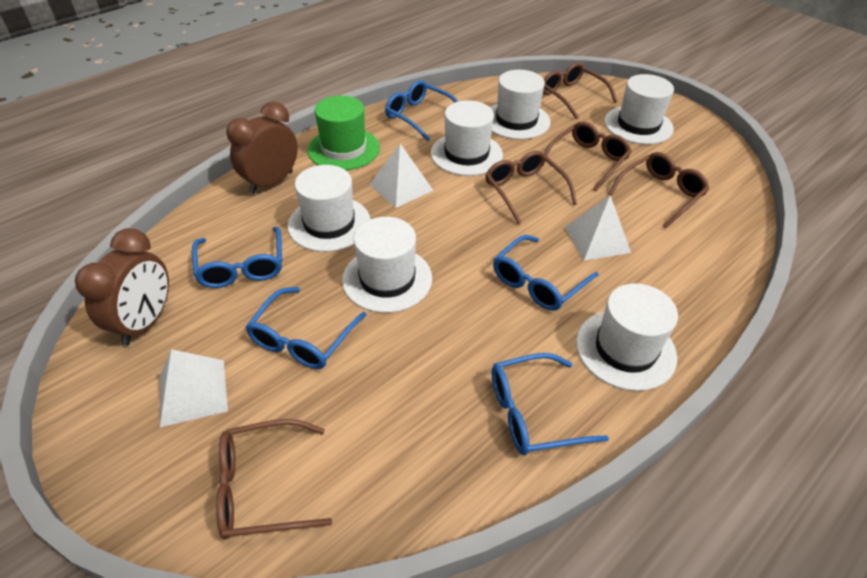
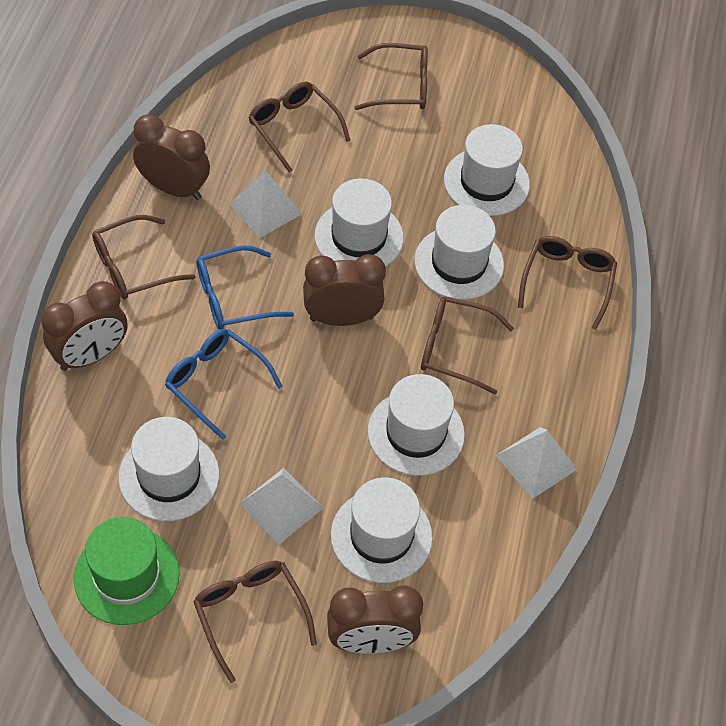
blue glasses: 5 -> 2
brown clock: 2 -> 4
brown glasses: 5 -> 6

